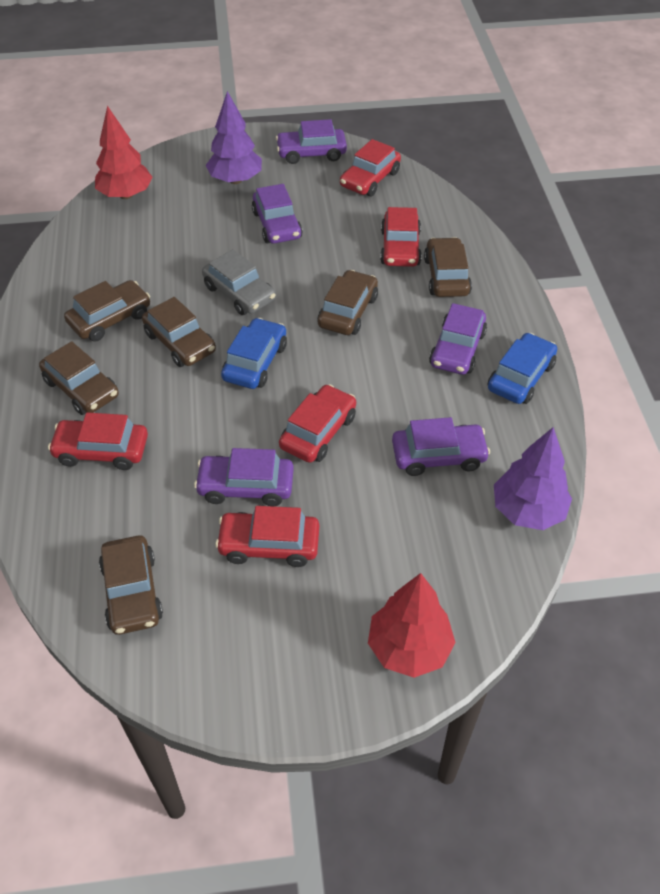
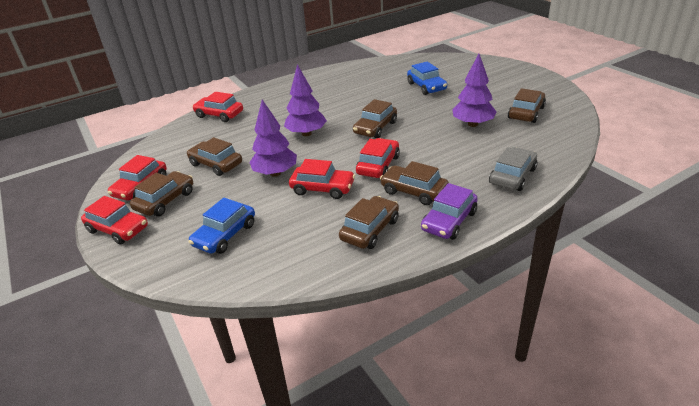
purple car: 5 -> 1
purple tree: 2 -> 3
red tree: 2 -> 0

